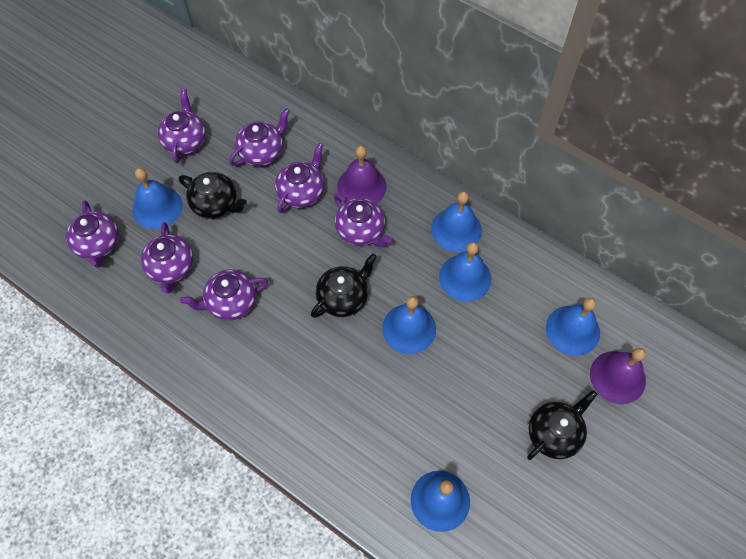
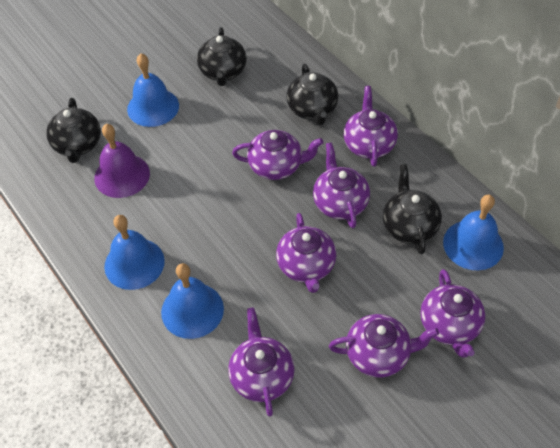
black teapot: 3 -> 4
blue bell: 6 -> 4
purple bell: 2 -> 1

